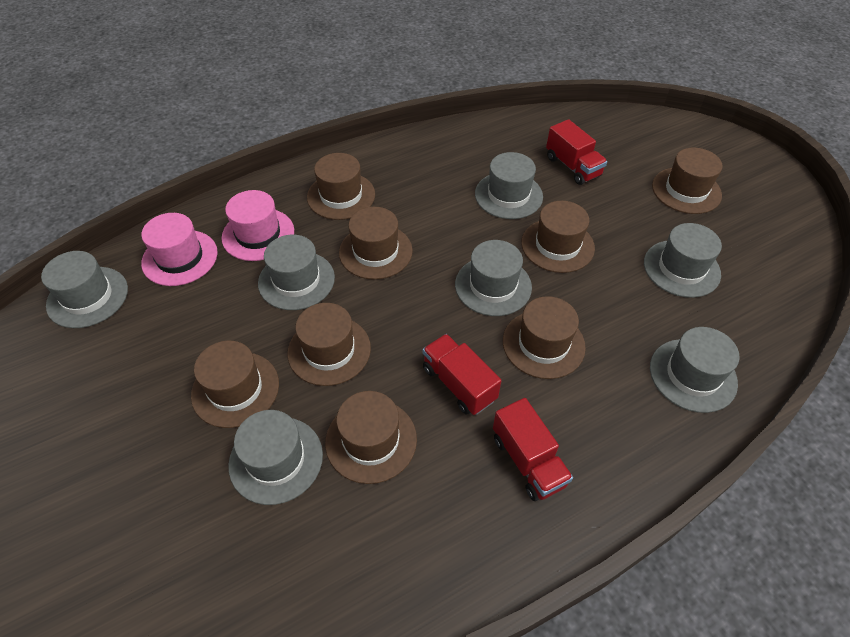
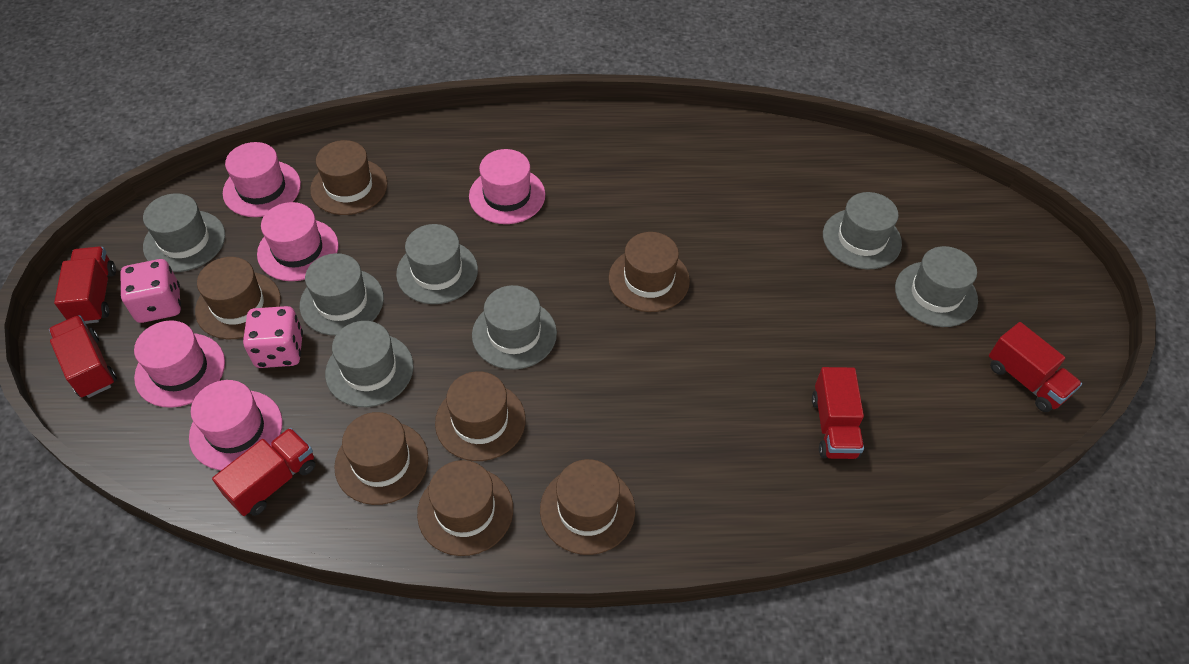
brown hat: 8 -> 7
pink dice: 0 -> 2
pink hat: 2 -> 5
red truck: 3 -> 5

